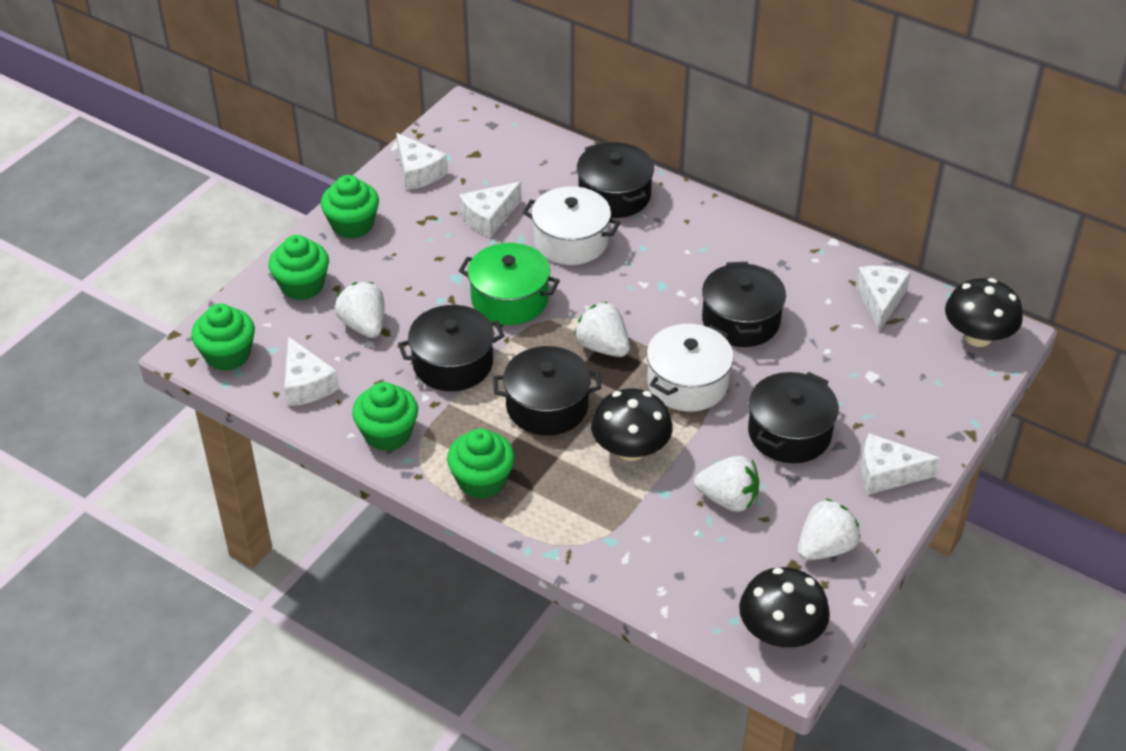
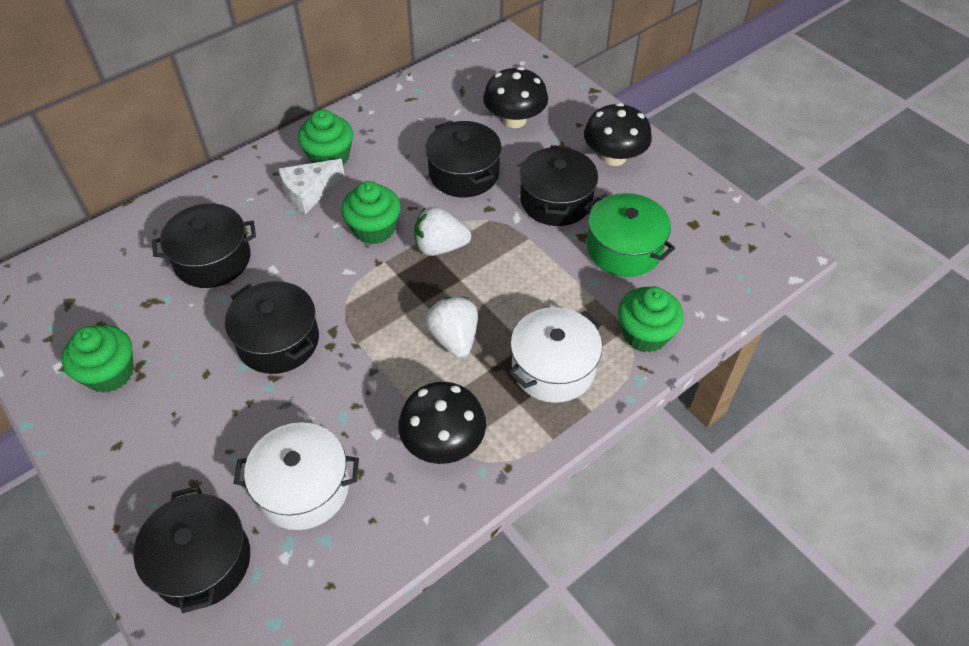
green cupcake: 5 -> 4
white cheese: 5 -> 1
white strawberry: 4 -> 2

